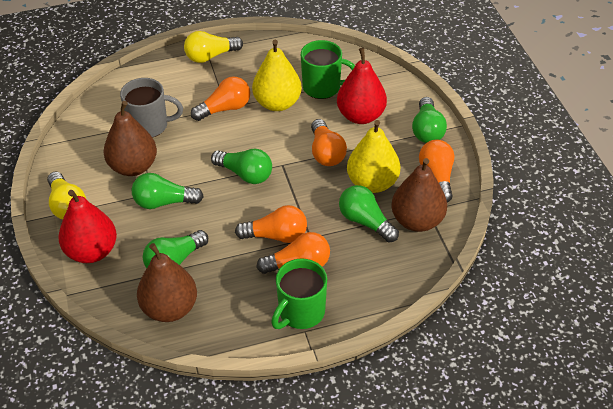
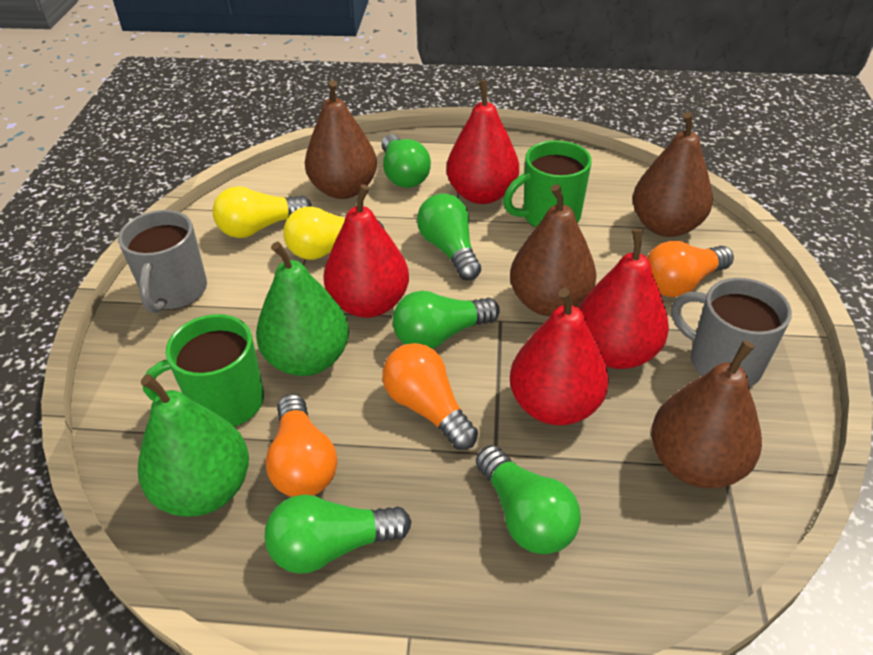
brown pear: 3 -> 4
green pear: 0 -> 2
grey mug: 1 -> 2
orange light bulb: 5 -> 3
red pear: 2 -> 4
yellow pear: 2 -> 0

